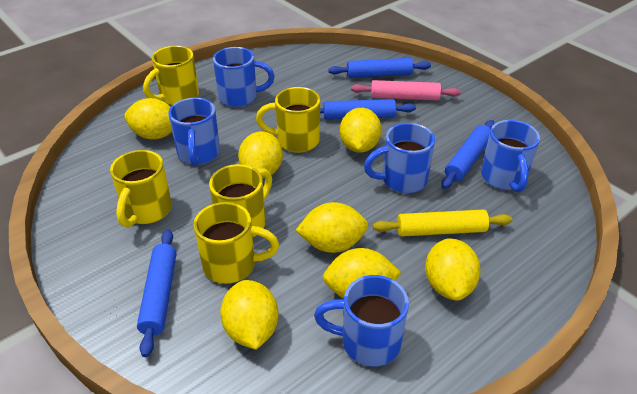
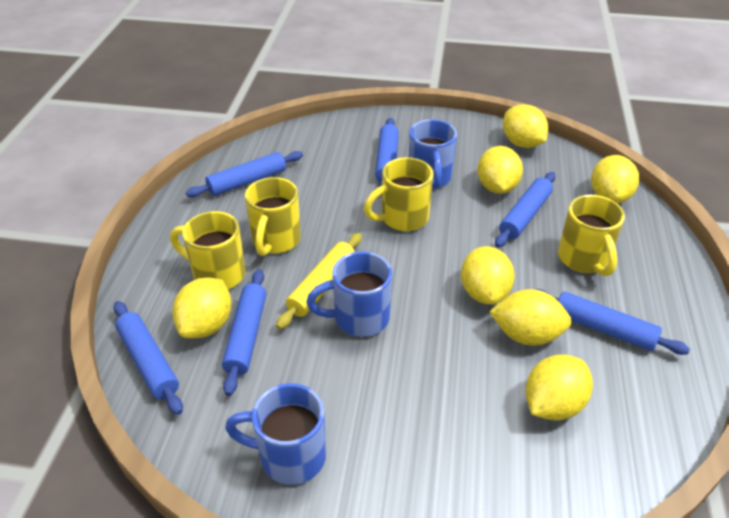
blue mug: 5 -> 3
blue rolling pin: 4 -> 6
pink rolling pin: 1 -> 0
yellow mug: 5 -> 4

